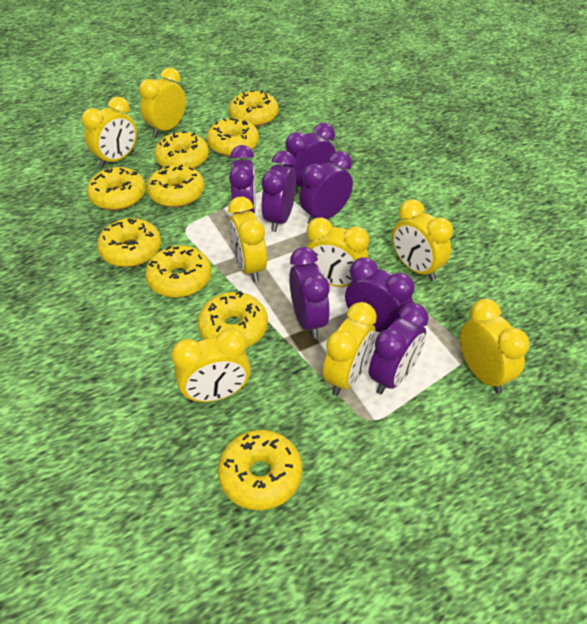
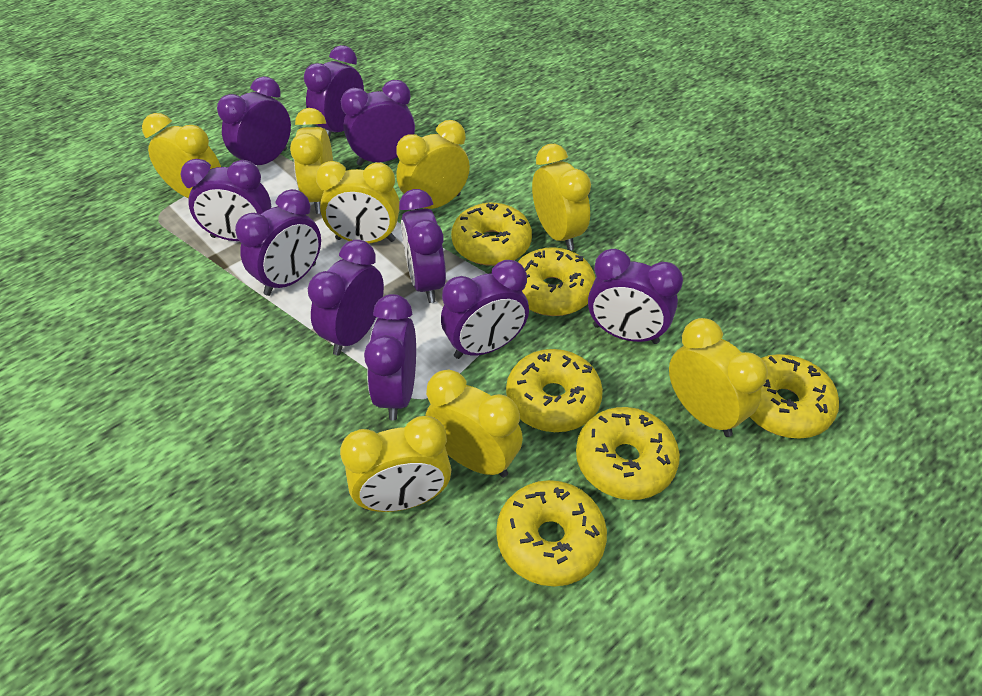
purple clock: 7 -> 10
yellow donut: 9 -> 6

